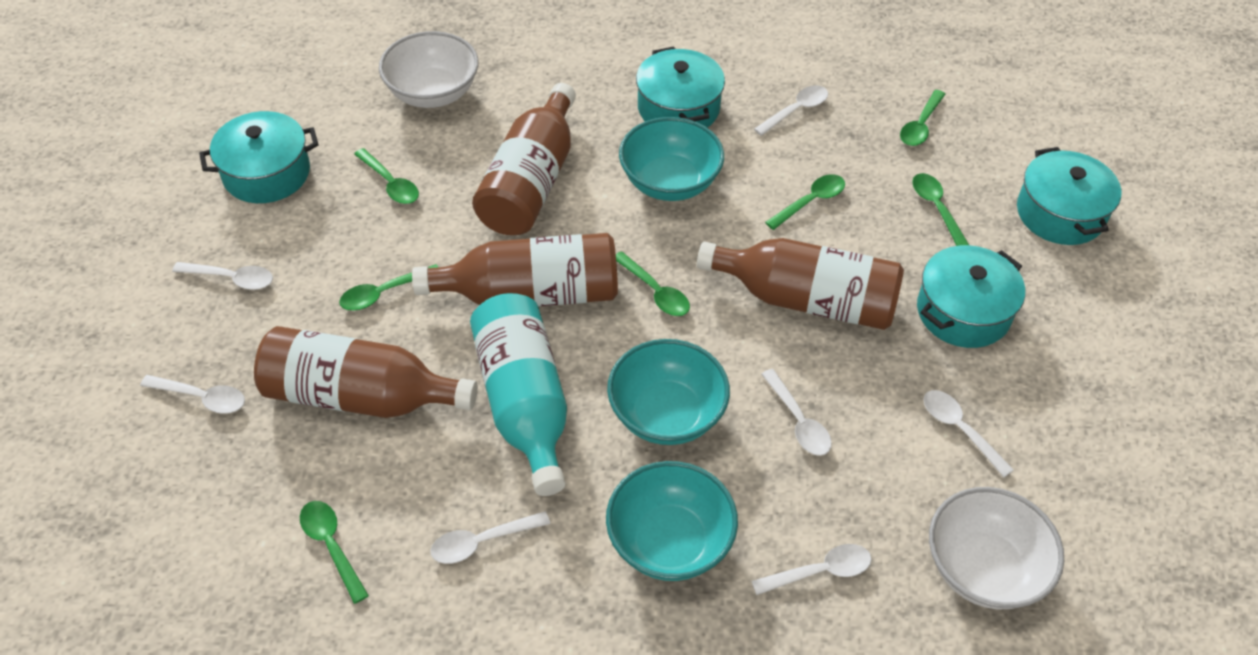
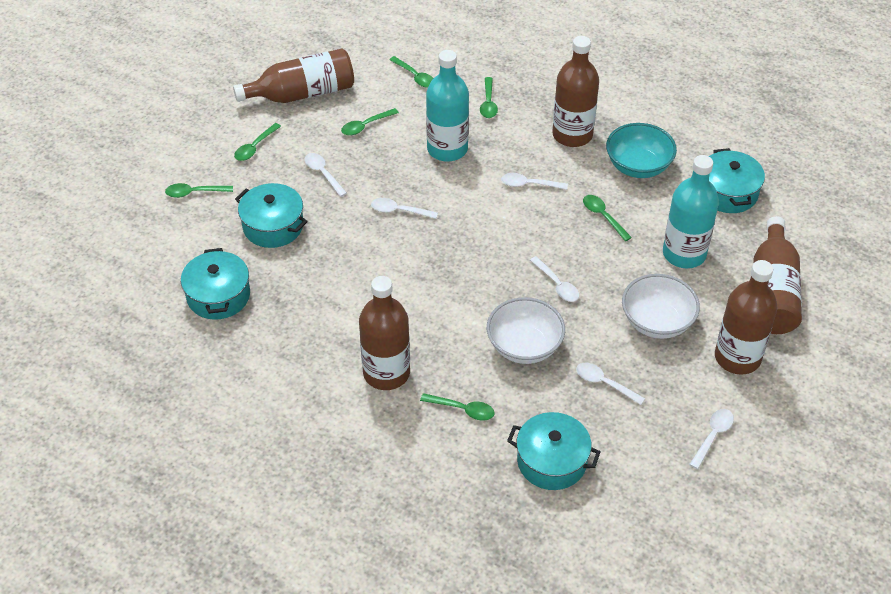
brown bottle: 4 -> 5
turquoise bottle: 1 -> 2
turquoise bowl: 3 -> 1
white spoon: 7 -> 6

